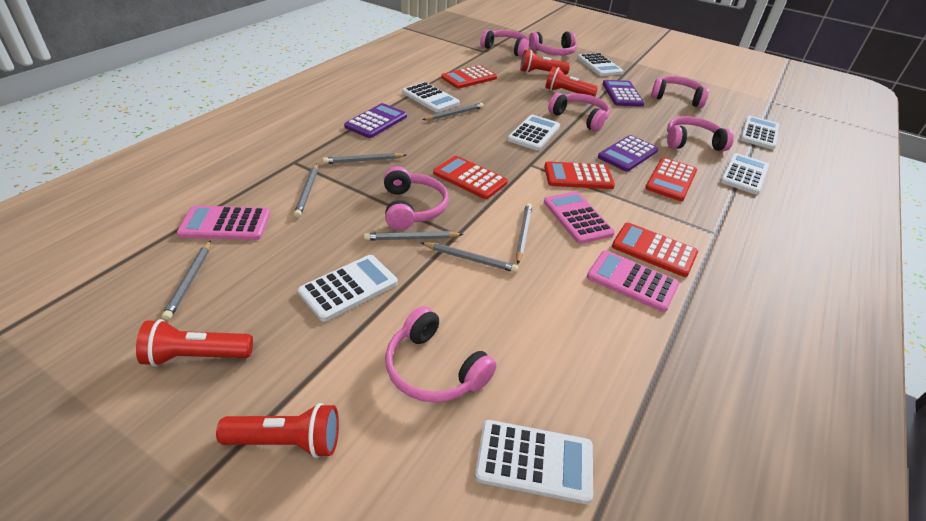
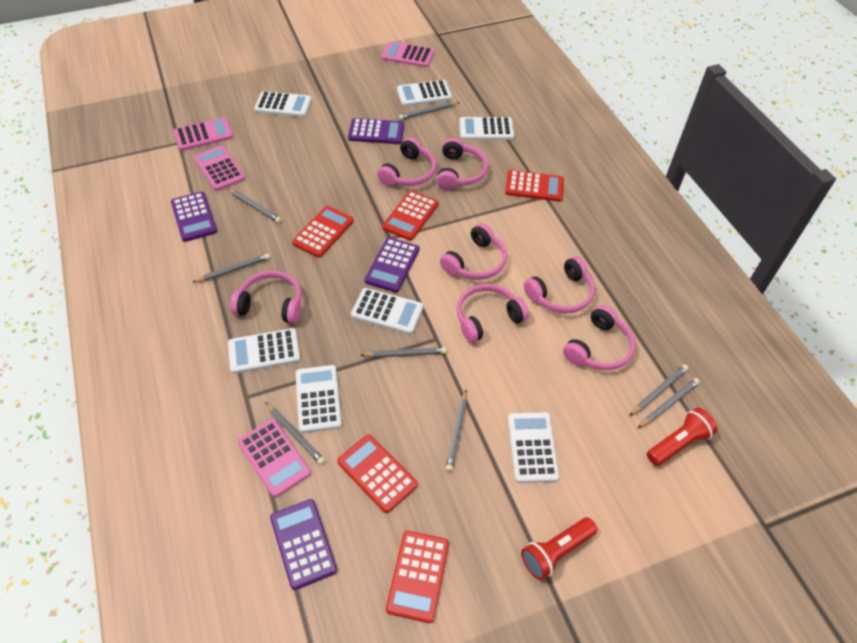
grey pencil: 7 -> 8
pink calculator: 3 -> 4
purple calculator: 3 -> 4
red flashlight: 4 -> 2

